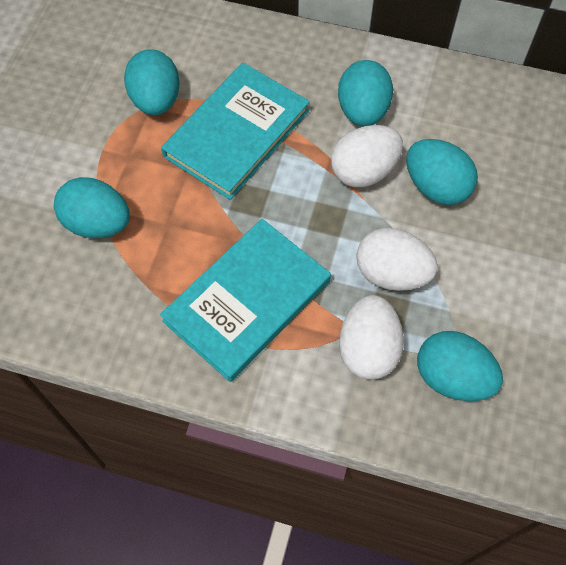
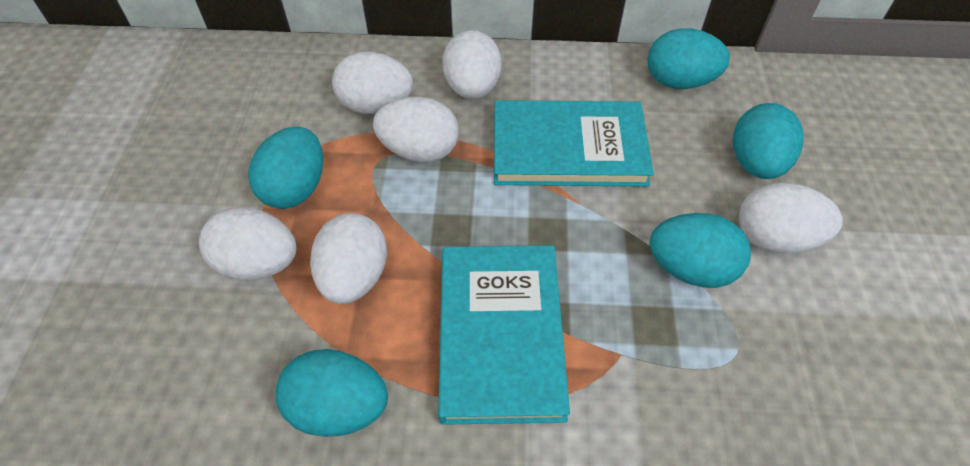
white egg: 3 -> 6

